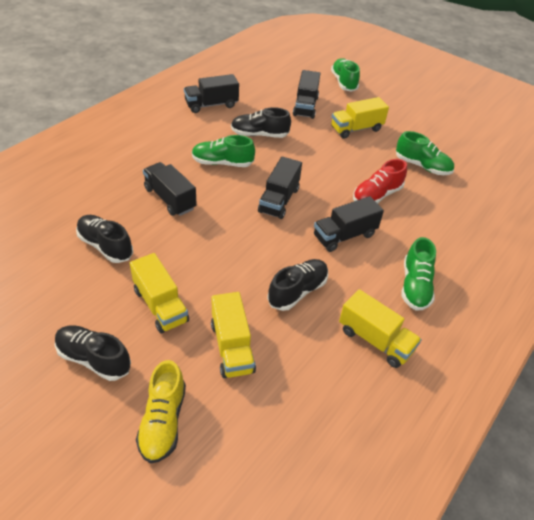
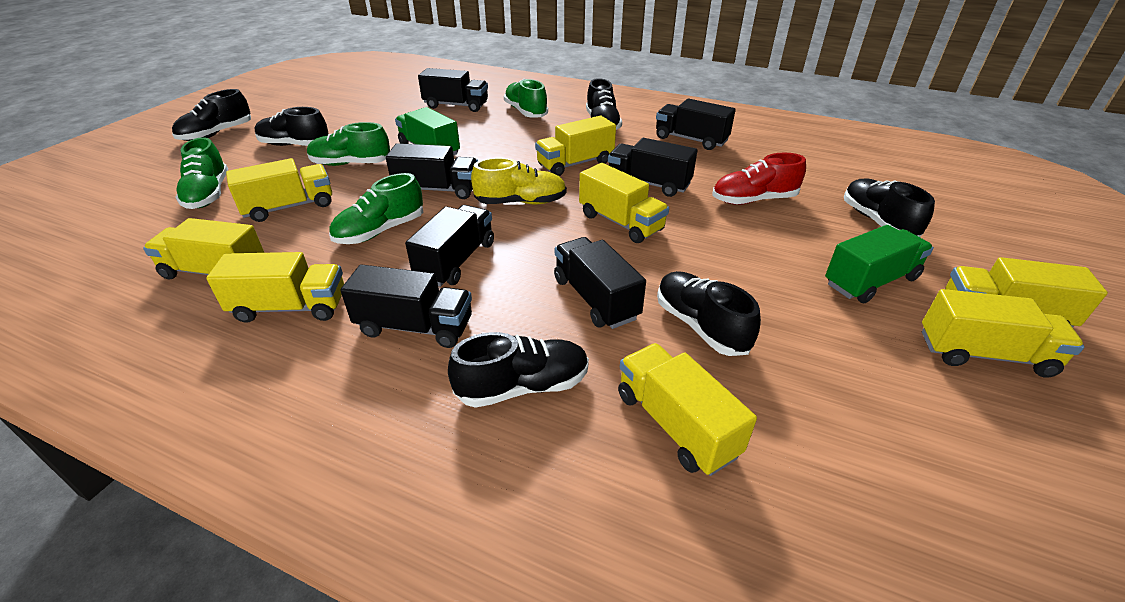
black shoe: 4 -> 6
black truck: 5 -> 7
green truck: 0 -> 2
yellow truck: 4 -> 8

